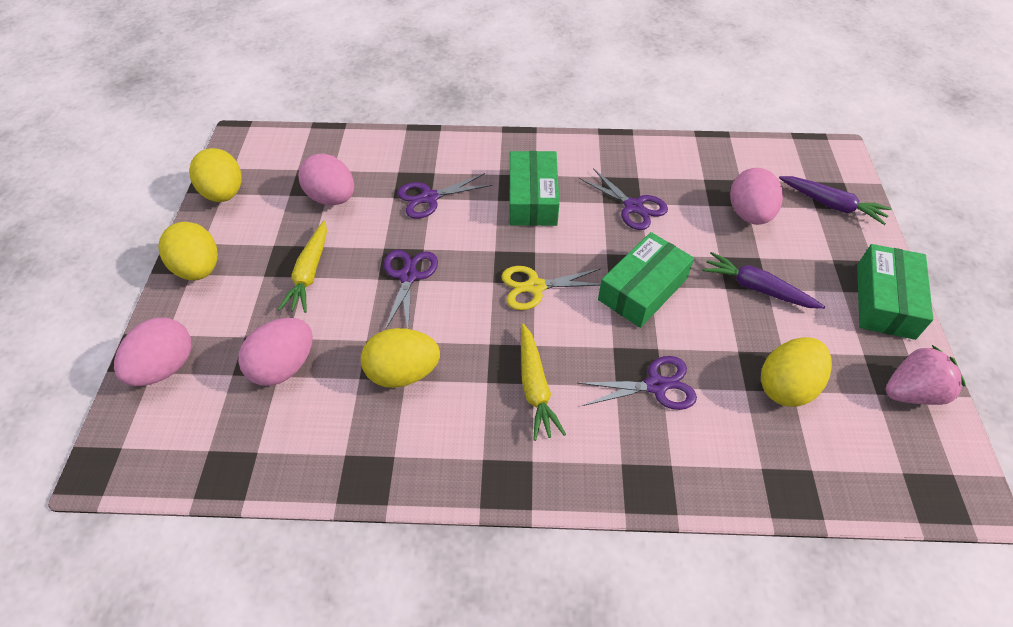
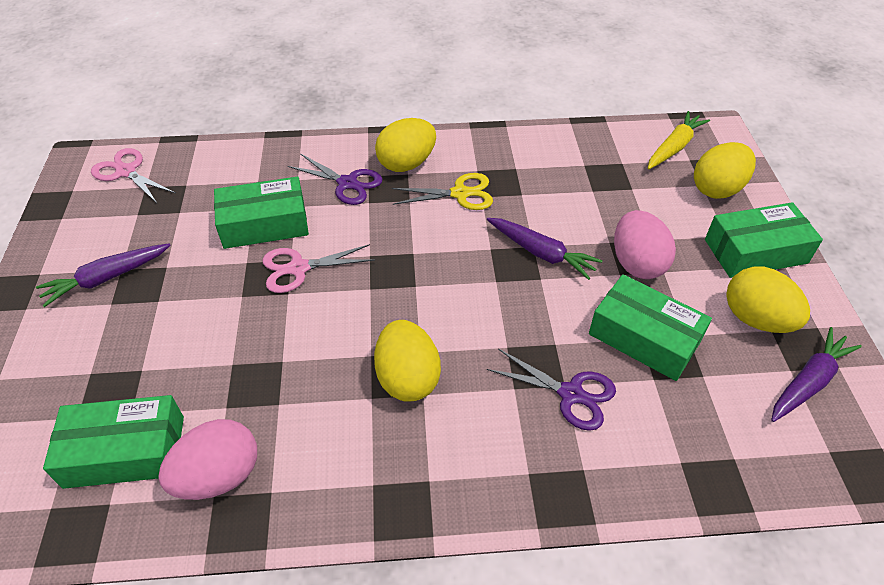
green box: 3 -> 4
pink egg: 4 -> 2
pink scissors: 0 -> 2
pink strawberry: 1 -> 0
purple carrot: 2 -> 3
purple scissors: 4 -> 2
yellow carrot: 2 -> 1

